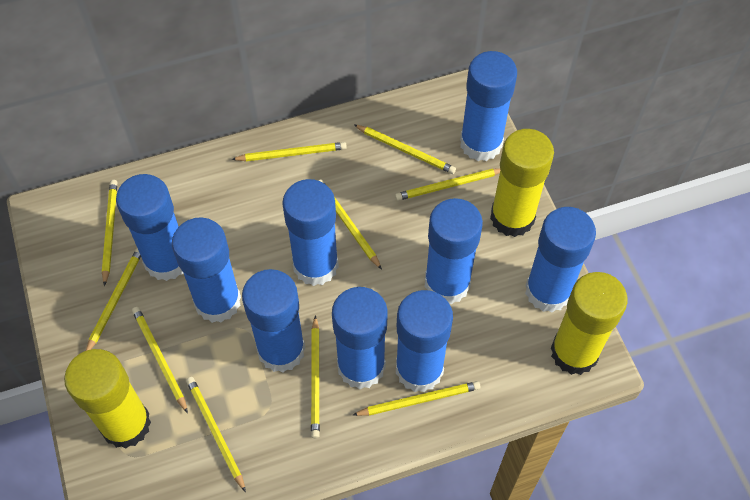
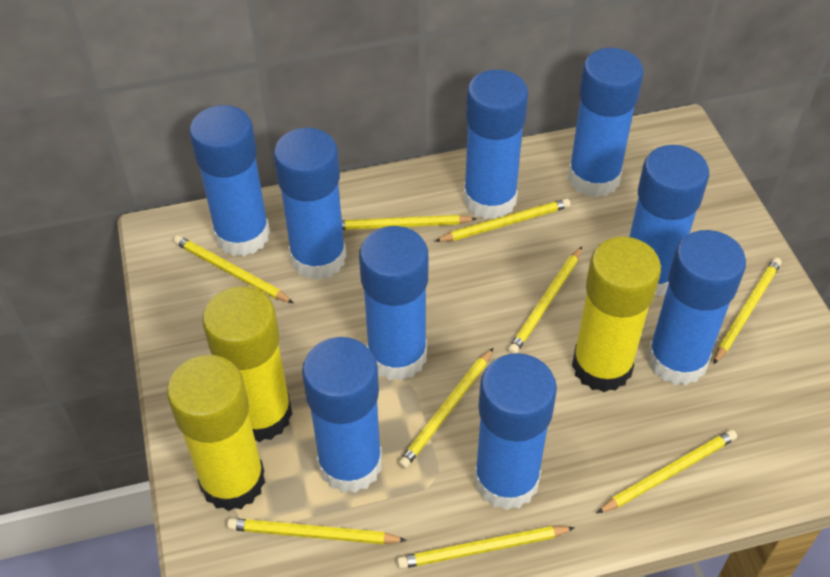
yellow pencil: 10 -> 9

